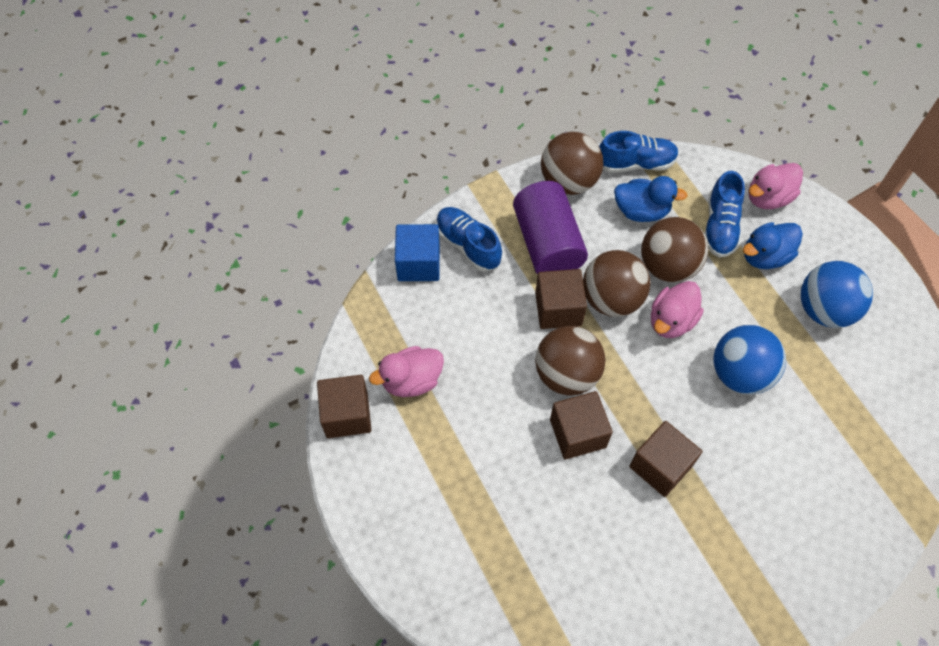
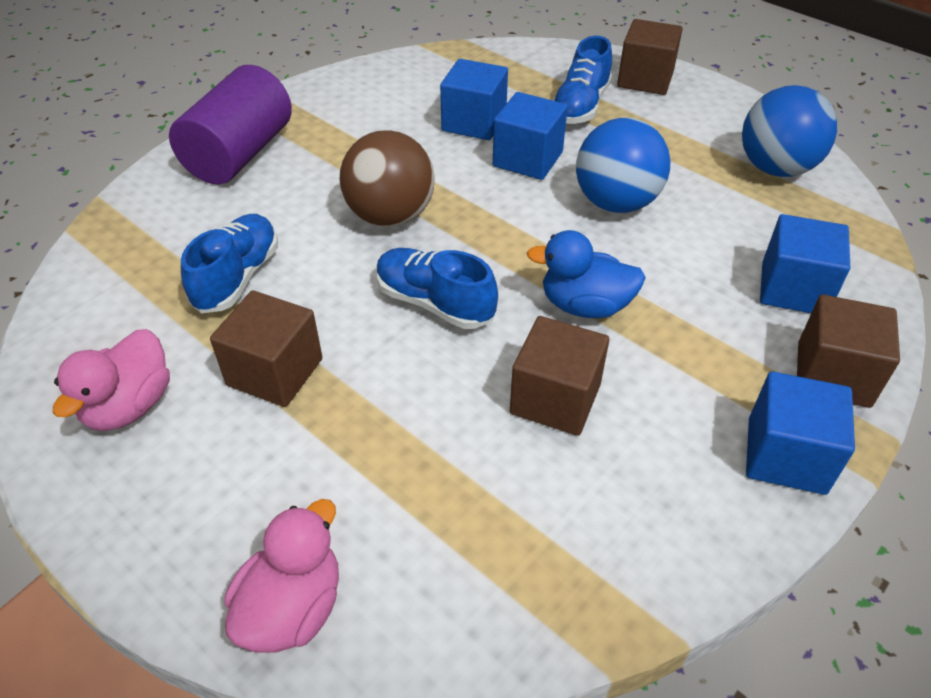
blue cube: 1 -> 4
blue duck: 2 -> 1
brown ball: 4 -> 1
pink duck: 3 -> 2

